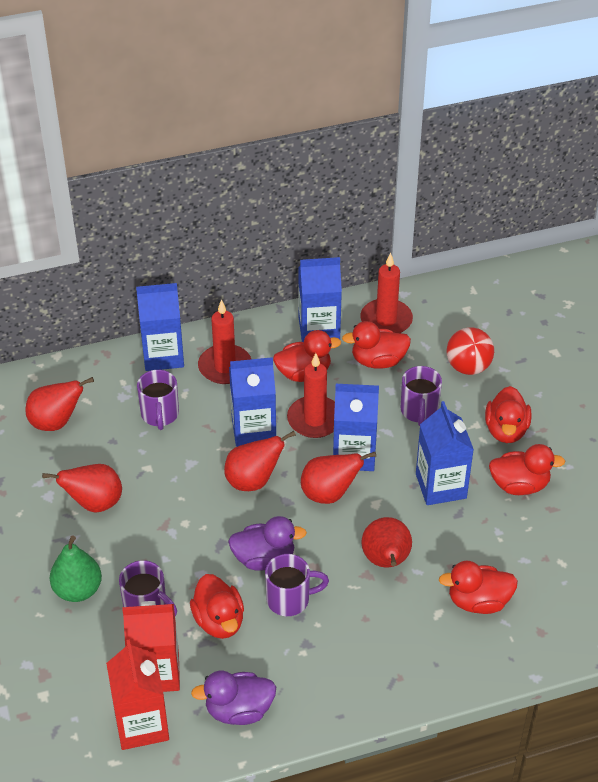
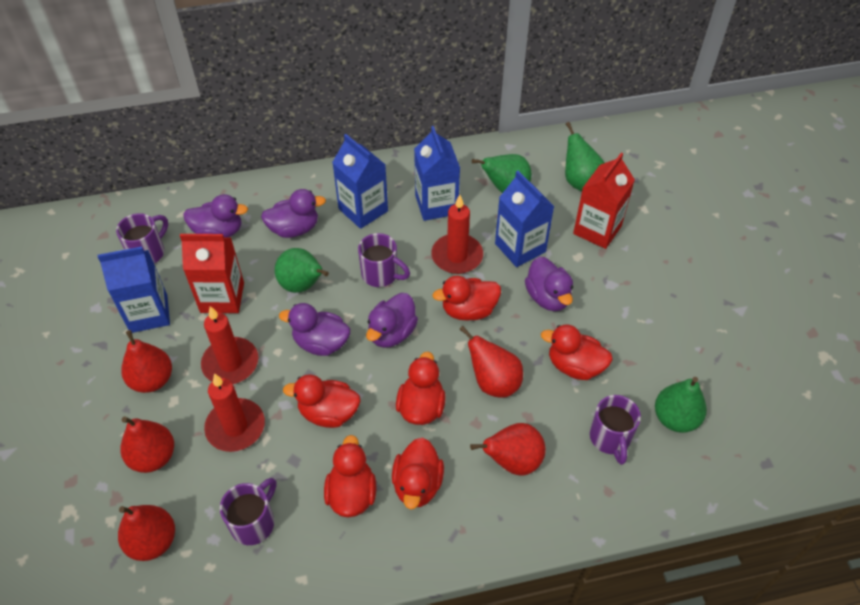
blue carton: 5 -> 4
green pear: 1 -> 4
purple duck: 2 -> 5
red ball: 1 -> 0

